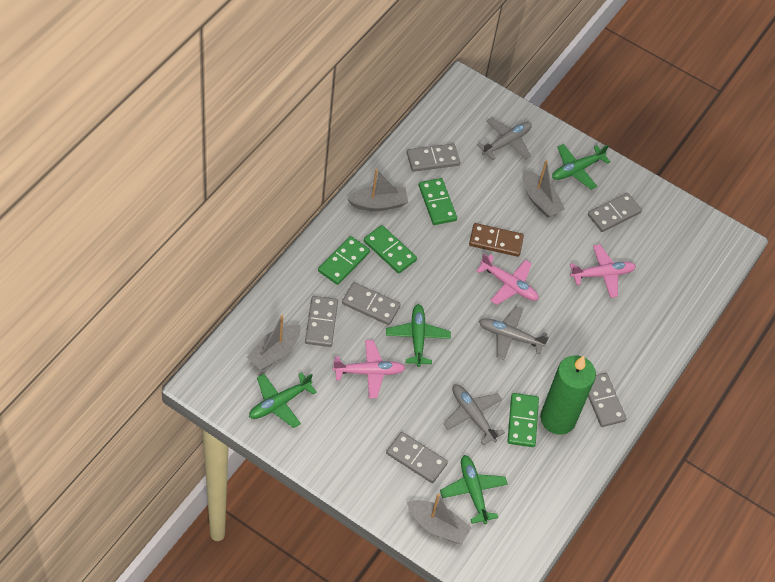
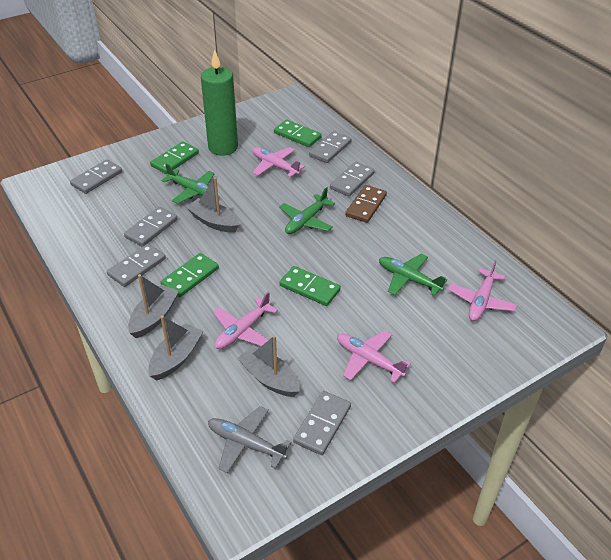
green plane: 4 -> 3
grey plane: 3 -> 1
pink plane: 3 -> 4

